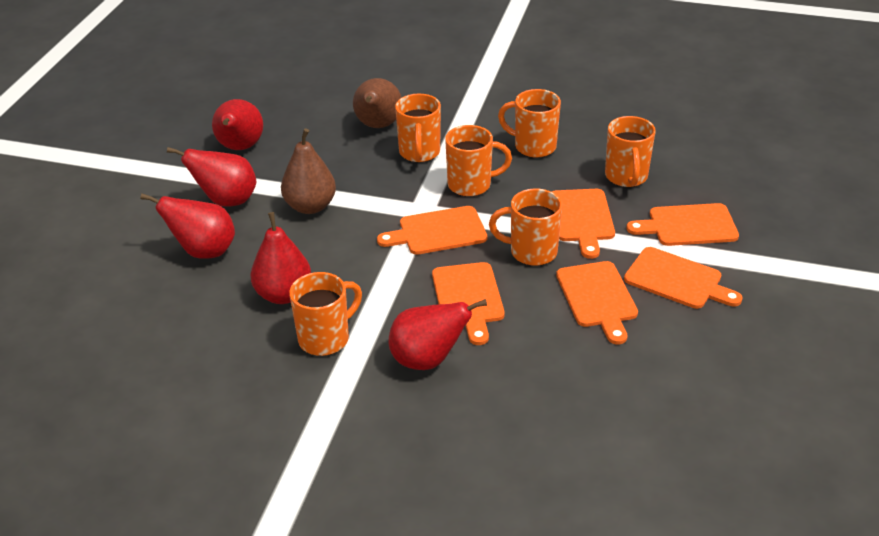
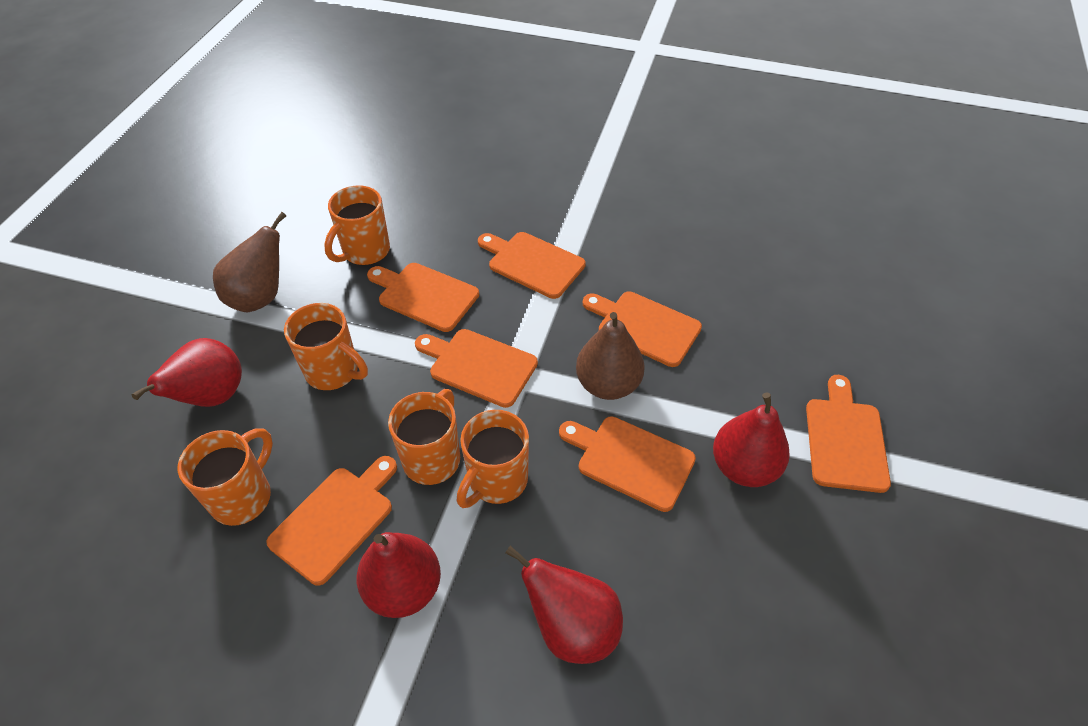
orange cutting board: 6 -> 7
orange mug: 6 -> 5
red pear: 5 -> 4

